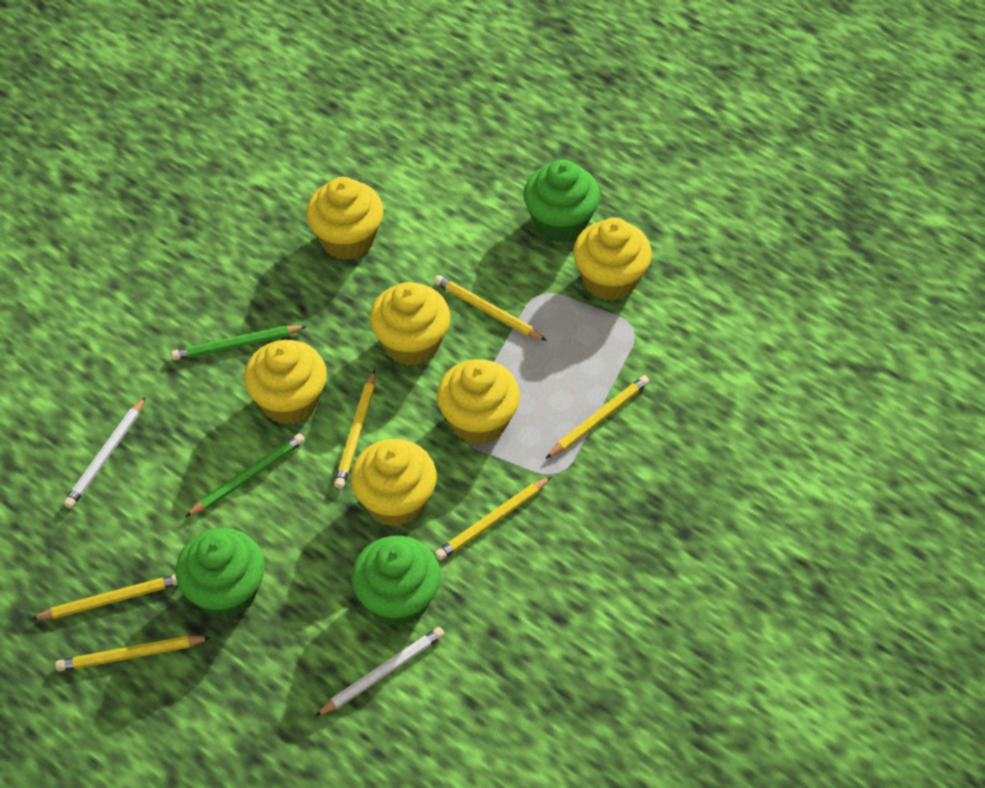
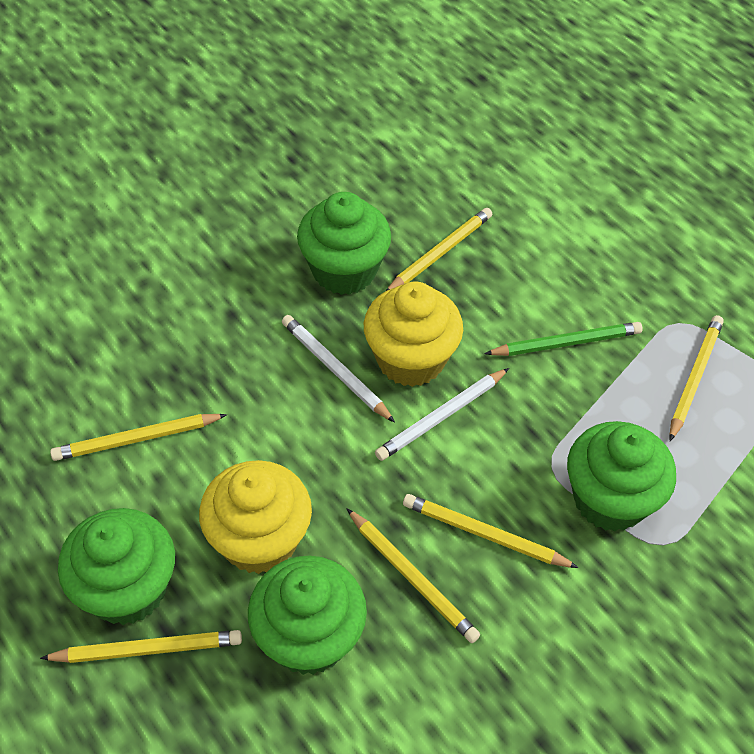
green cupcake: 3 -> 4
green pencil: 2 -> 1
yellow cupcake: 6 -> 2

